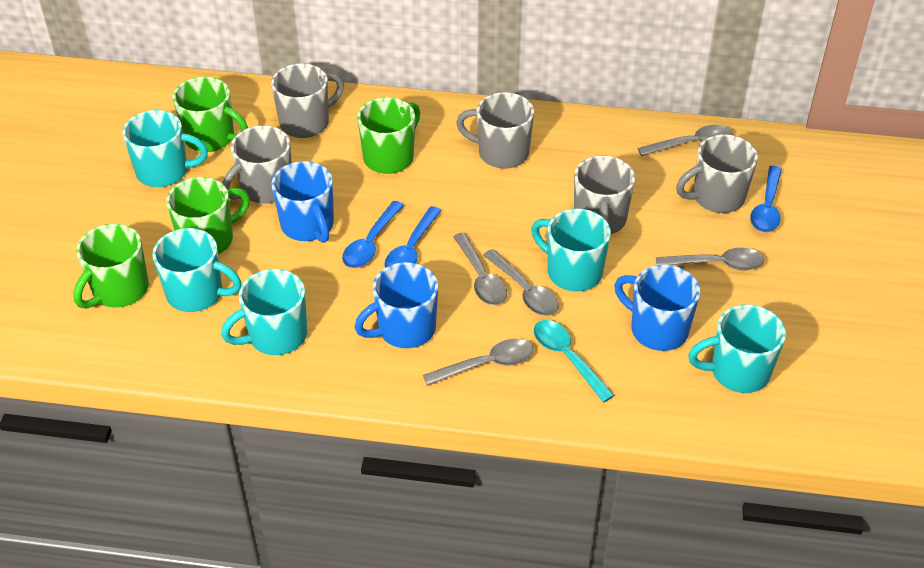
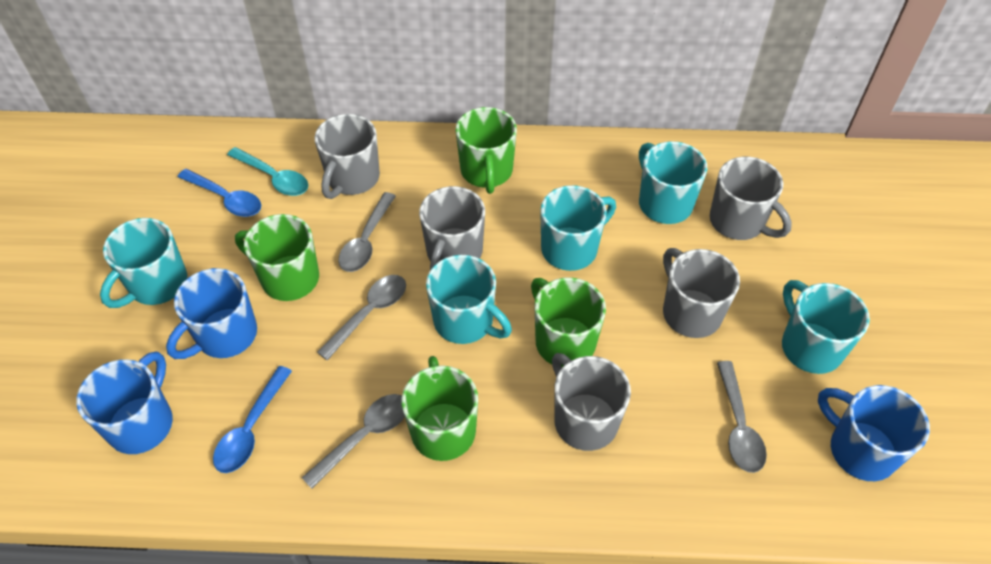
blue spoon: 3 -> 2
grey spoon: 5 -> 4

